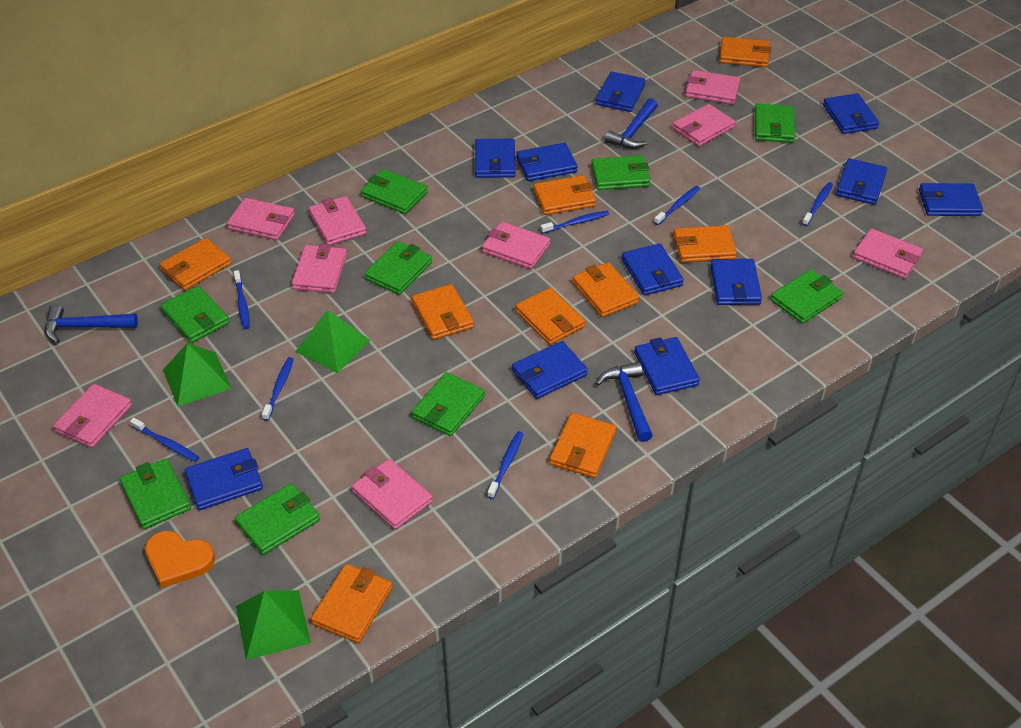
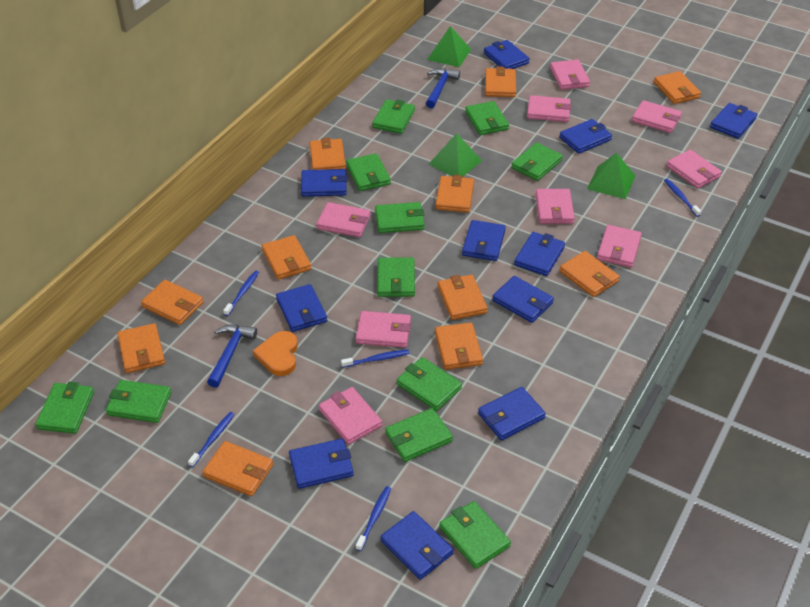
blue hammer: 3 -> 2
blue toothbrush: 7 -> 5
green wallet: 9 -> 11
orange wallet: 9 -> 11

